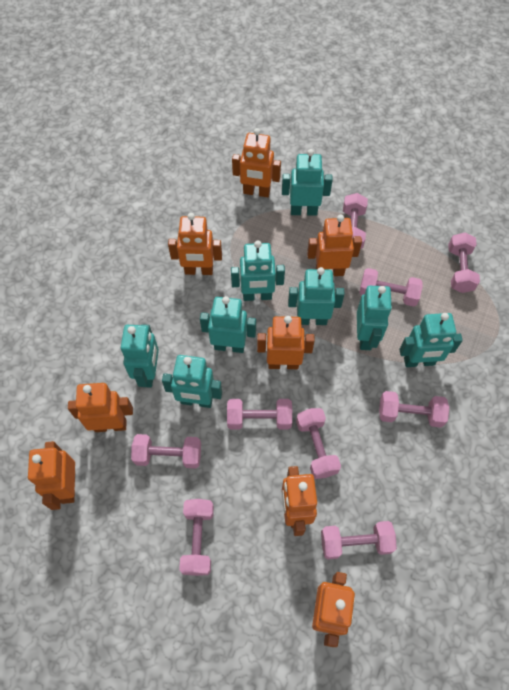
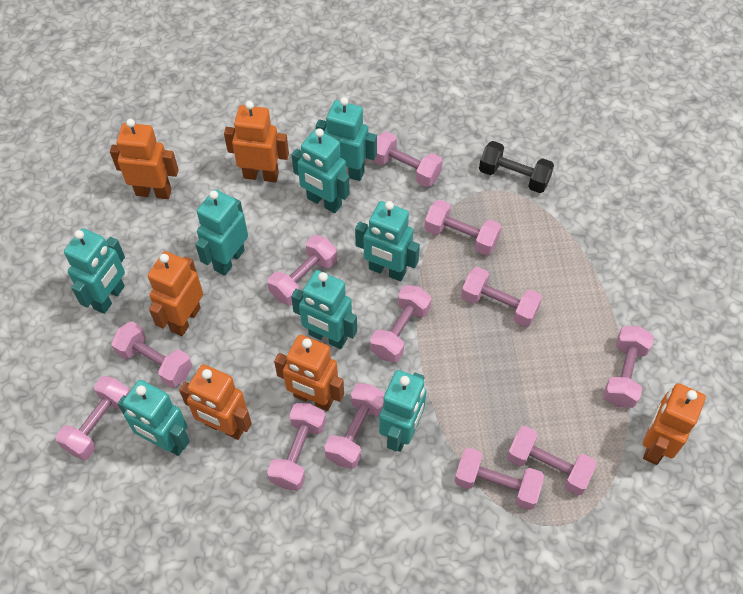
black dumbbell: 0 -> 1
orange robot: 8 -> 6
pink dumbbell: 9 -> 12

